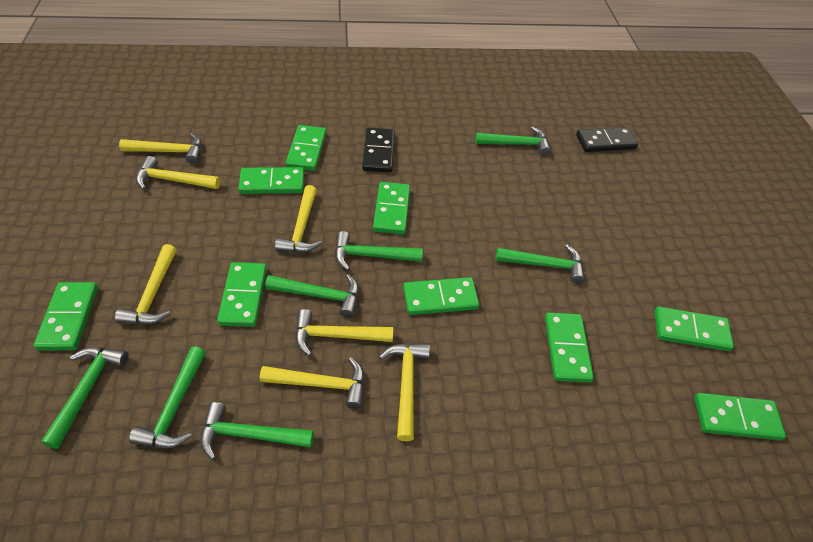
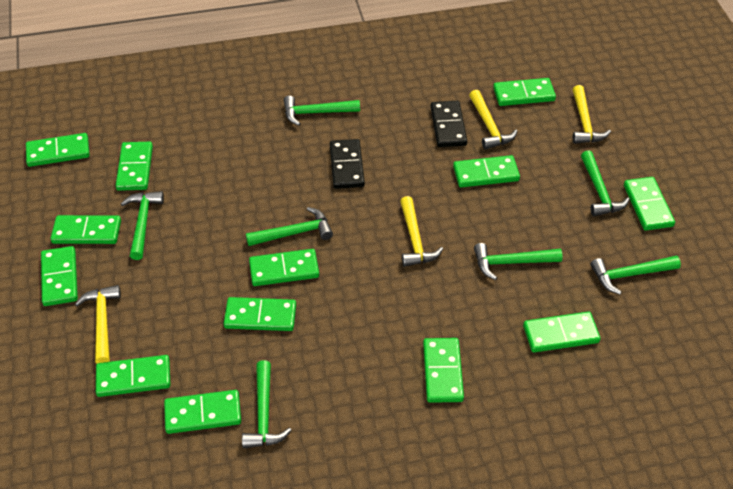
green domino: 9 -> 13
yellow hammer: 7 -> 4

